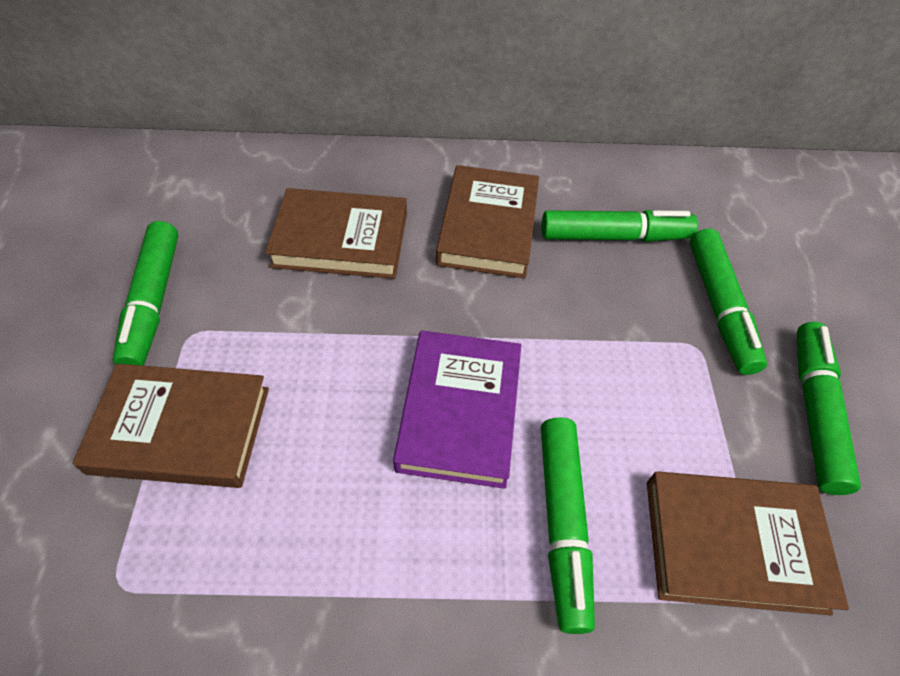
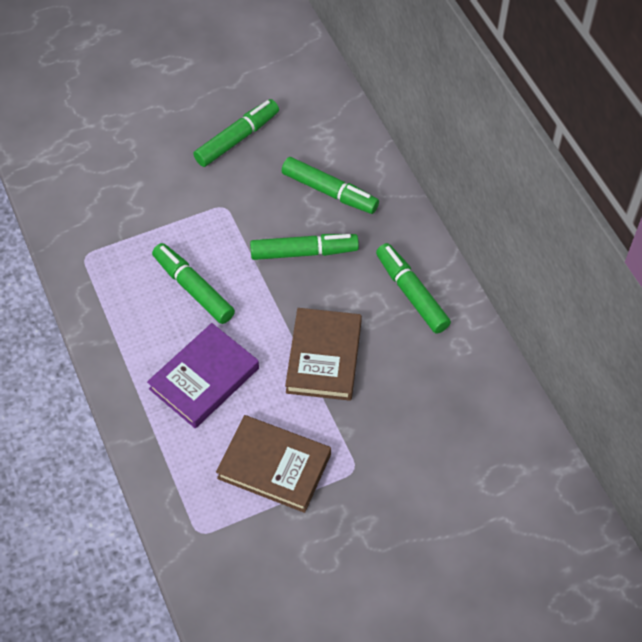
brown book: 4 -> 2

